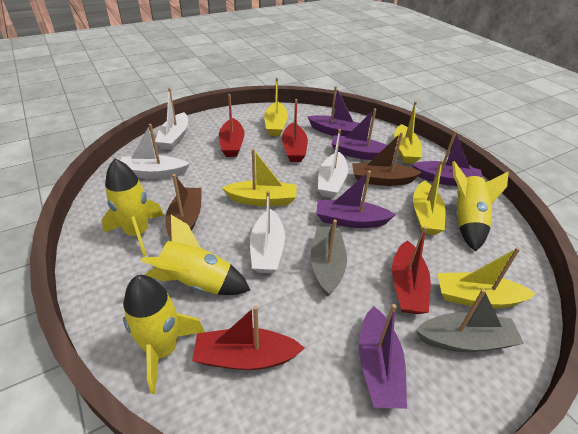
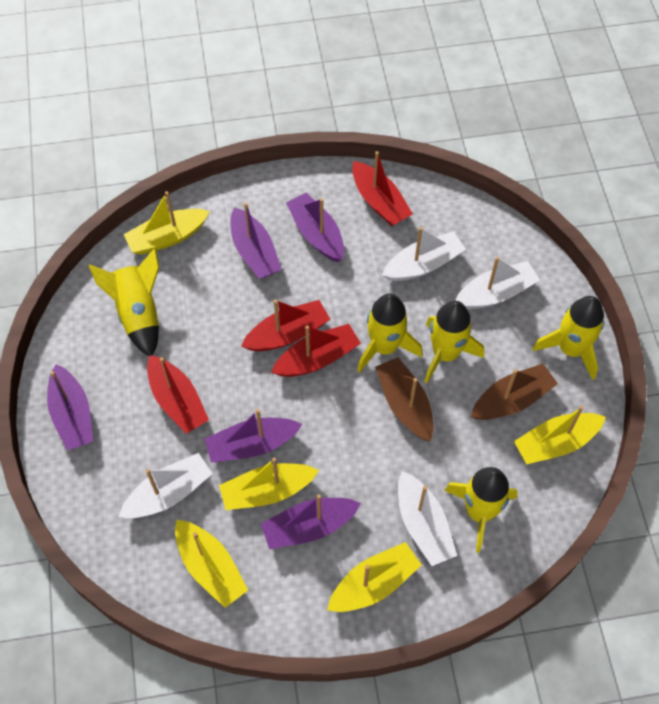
grey boat: 2 -> 0
yellow rocket: 4 -> 5

